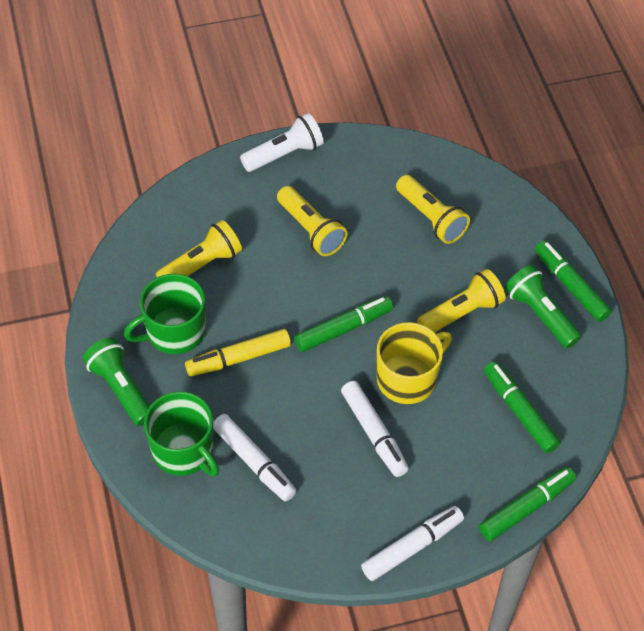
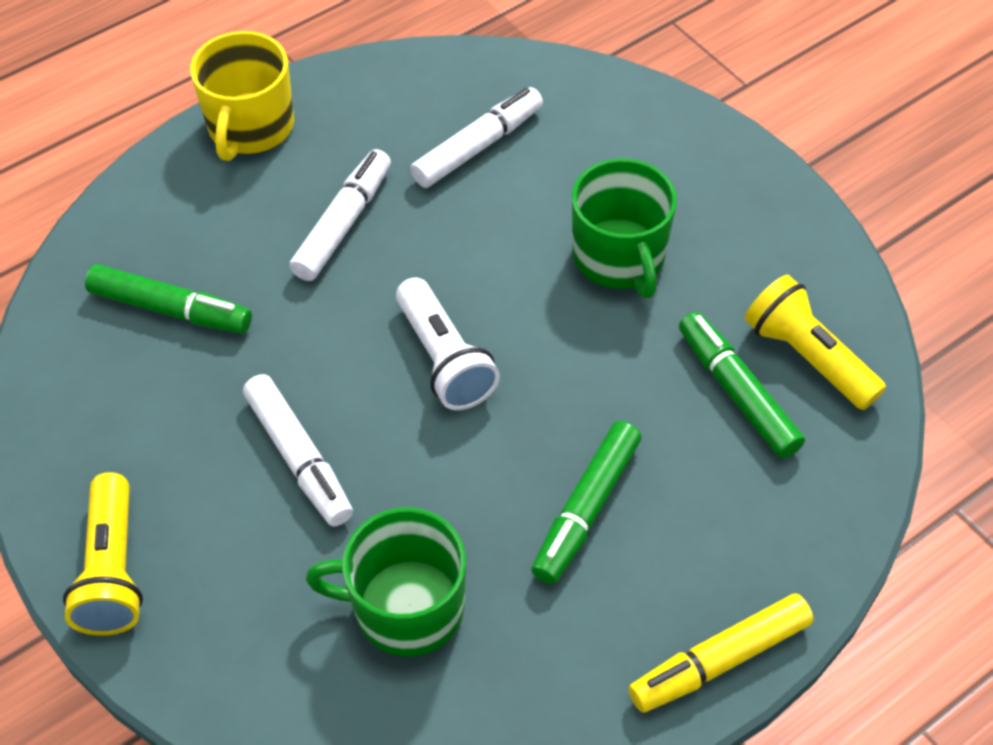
green flashlight: 2 -> 0
green marker: 4 -> 3
yellow flashlight: 4 -> 2

